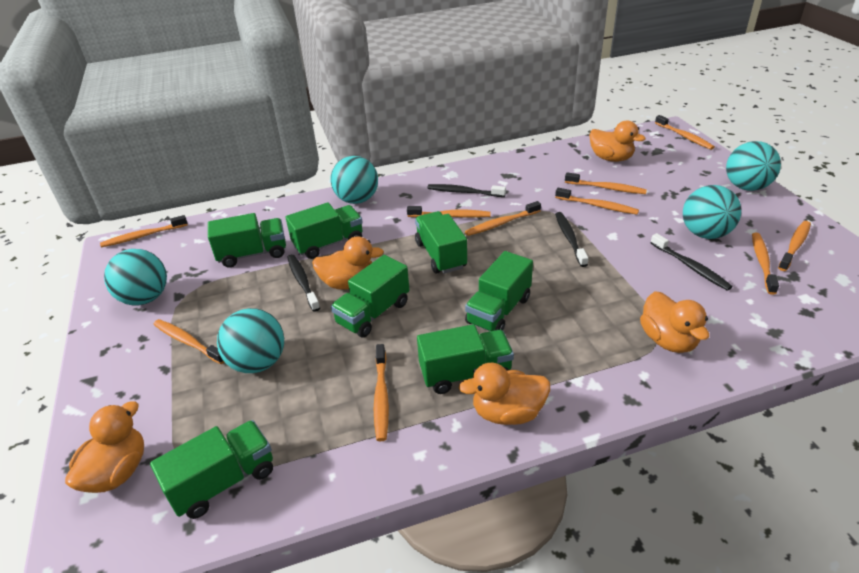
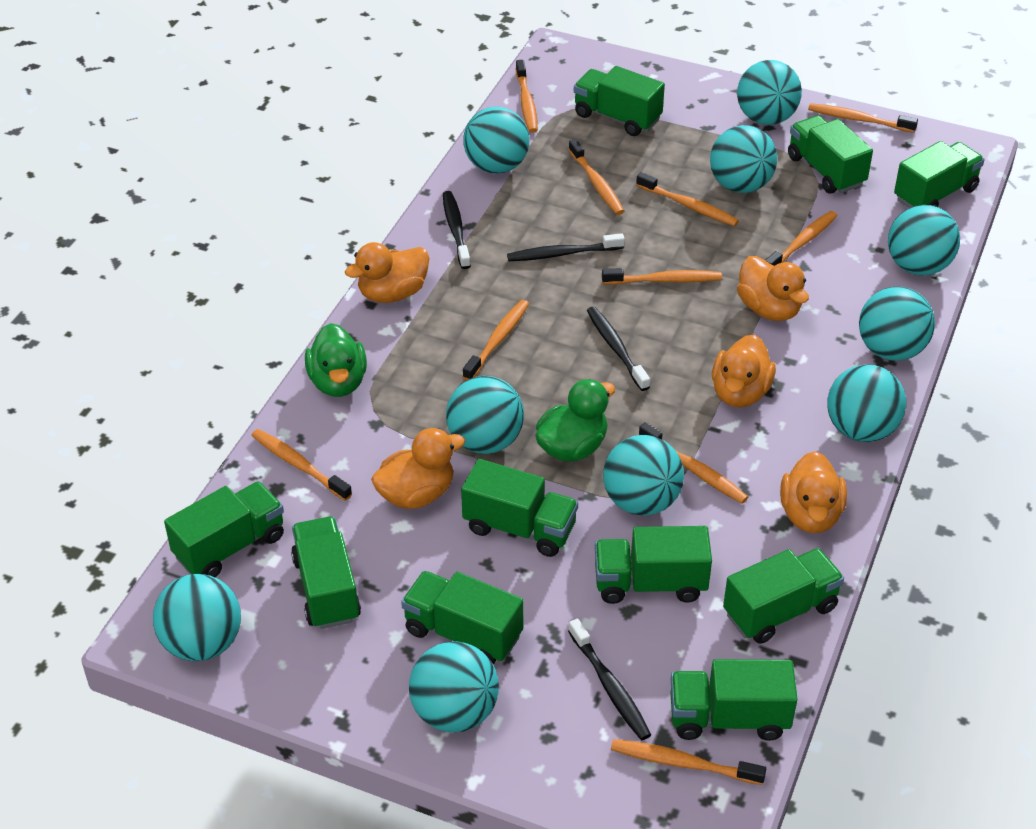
green duck: 0 -> 2
green truck: 7 -> 10
turquoise ball: 5 -> 10

